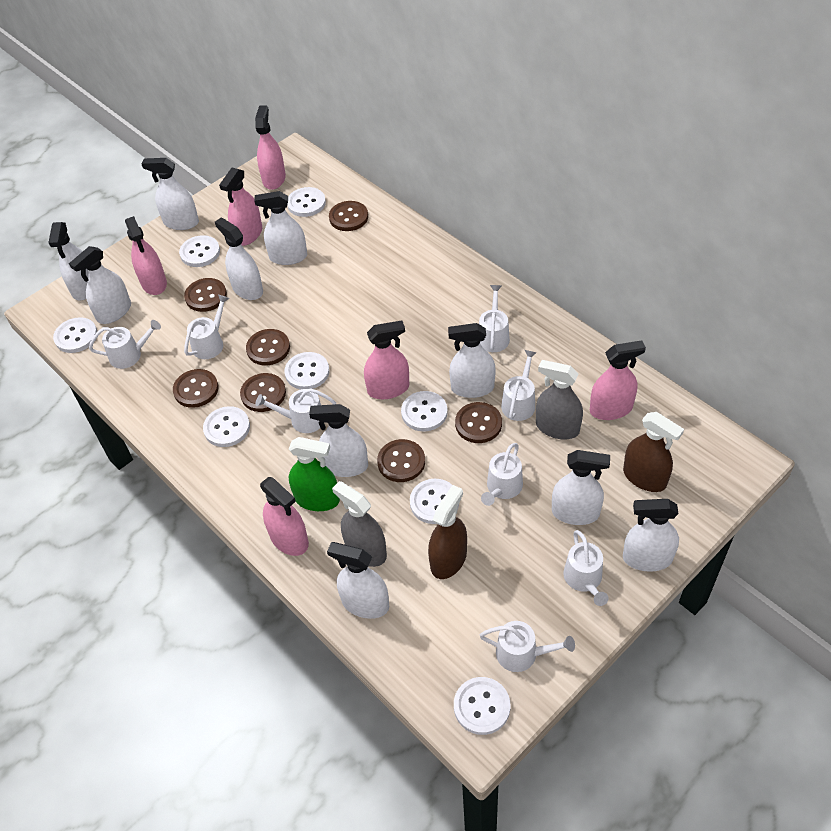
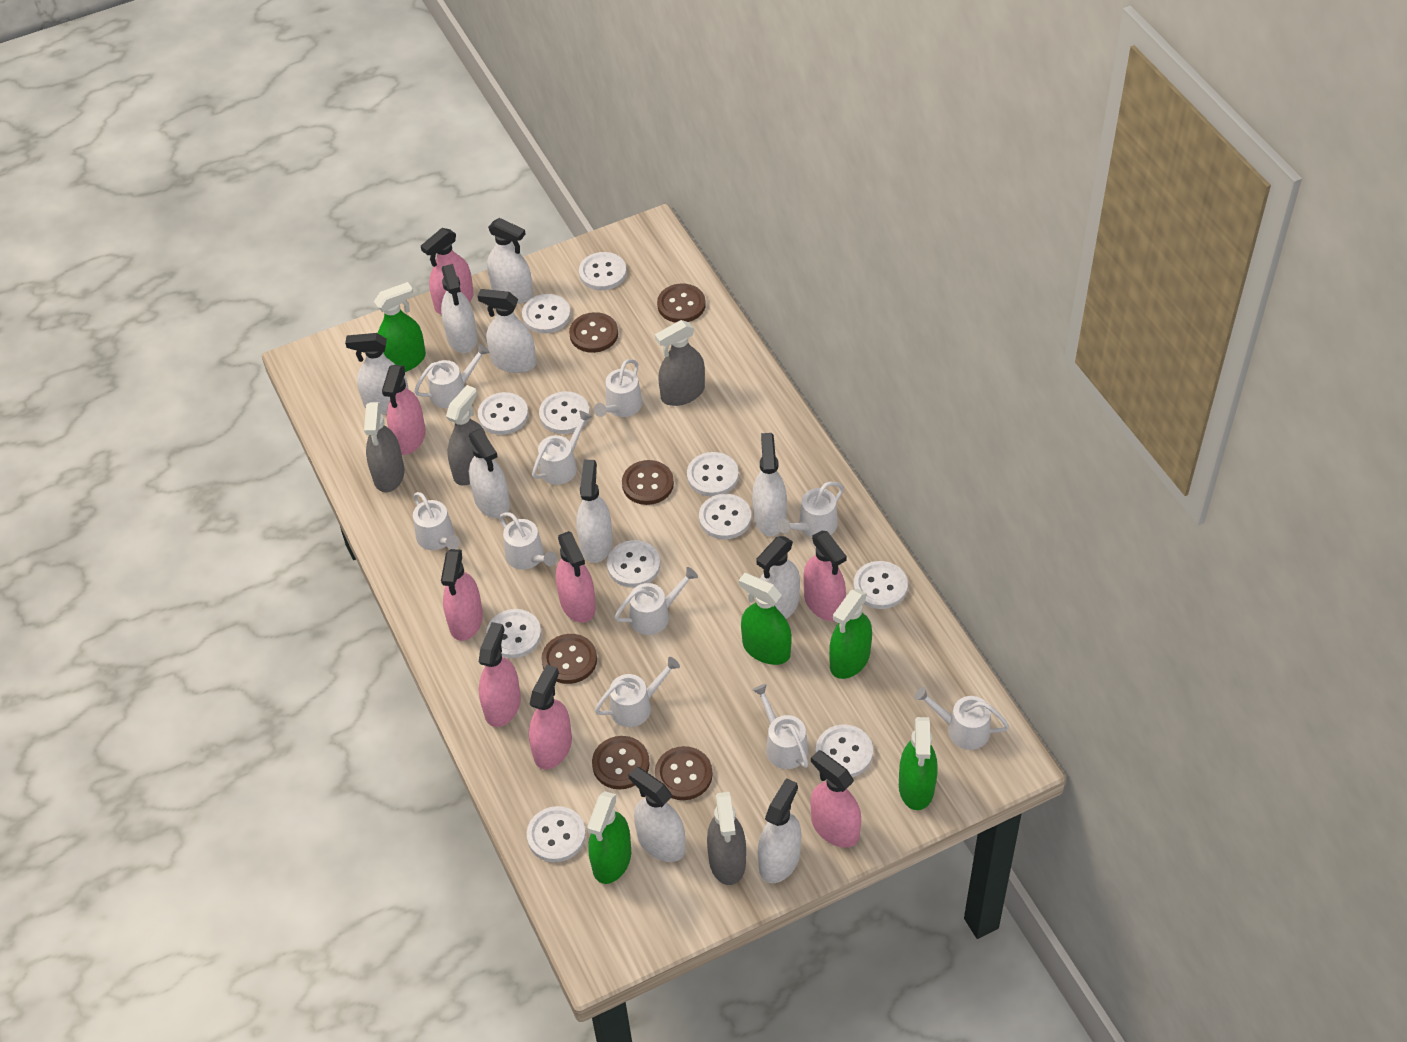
brown button: 7 -> 6
brown spray bottle: 2 -> 0
green spray bottle: 1 -> 5
grey spray bottle: 2 -> 4
pink spray bottle: 6 -> 8
white button: 8 -> 11
white watering can: 8 -> 10

